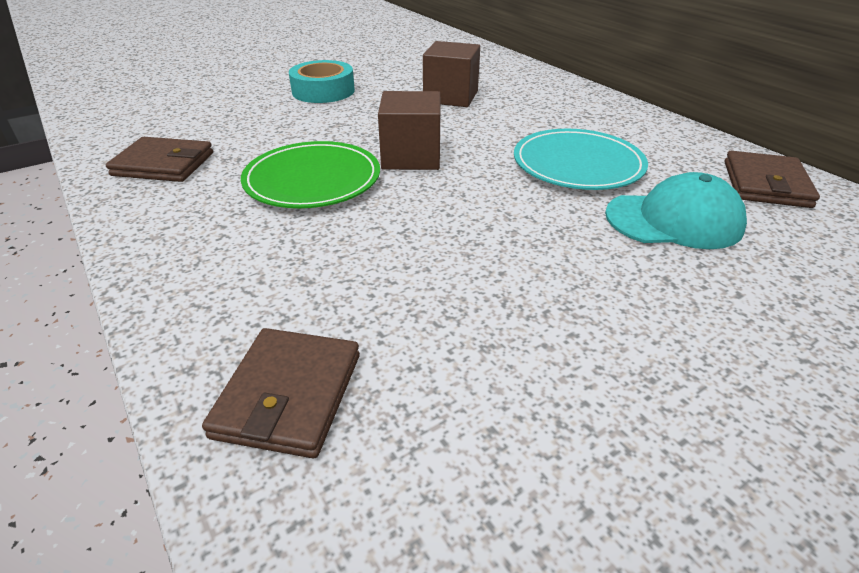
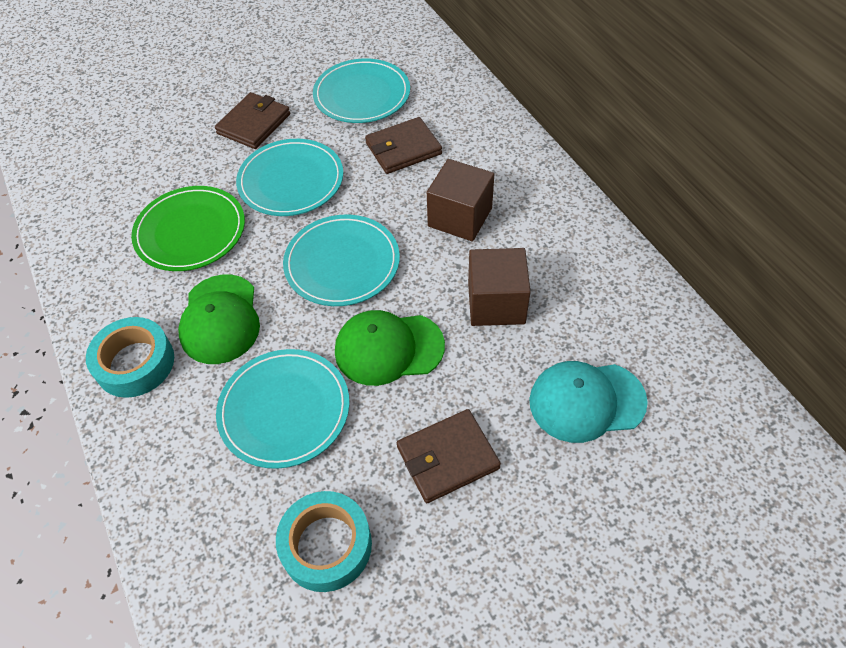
green cap: 0 -> 2
turquoise plate: 1 -> 4
turquoise tape: 1 -> 2

